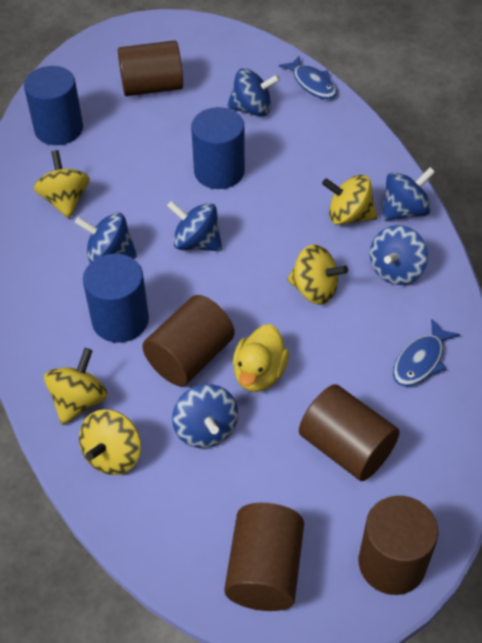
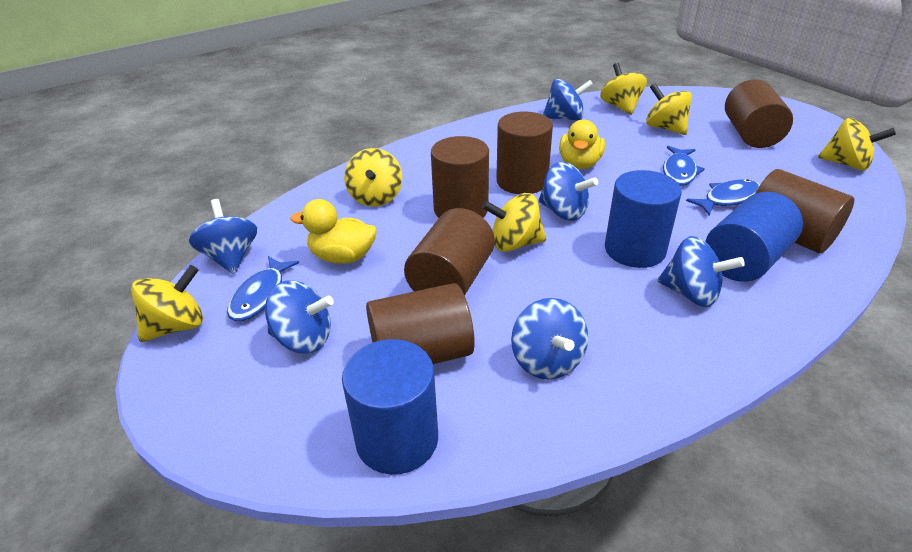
blue fish: 2 -> 3
brown cylinder: 5 -> 6
yellow duck: 1 -> 2
yellow spinning top: 5 -> 6

